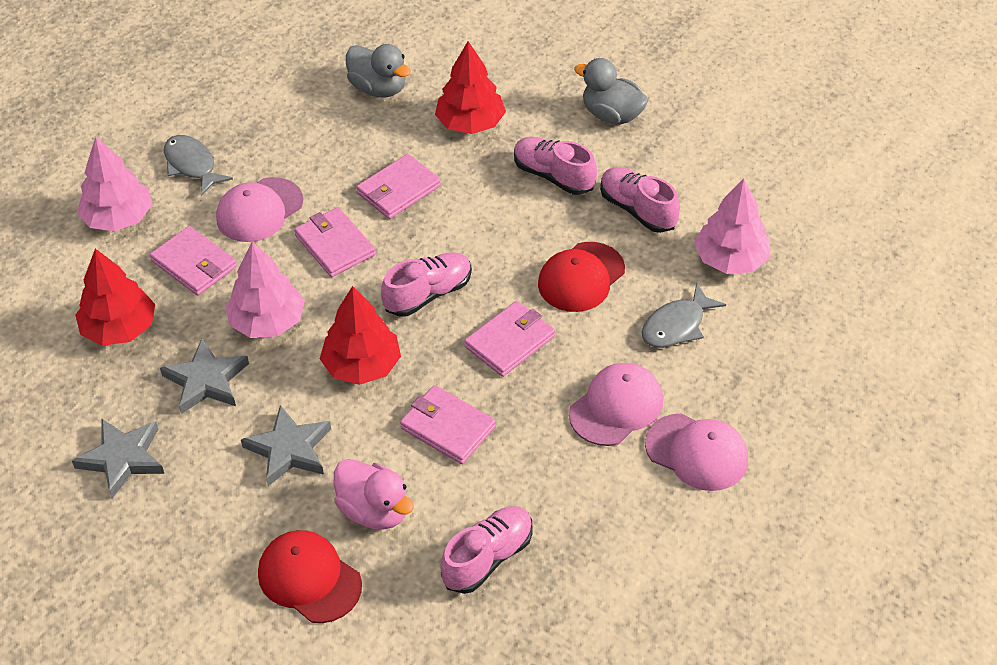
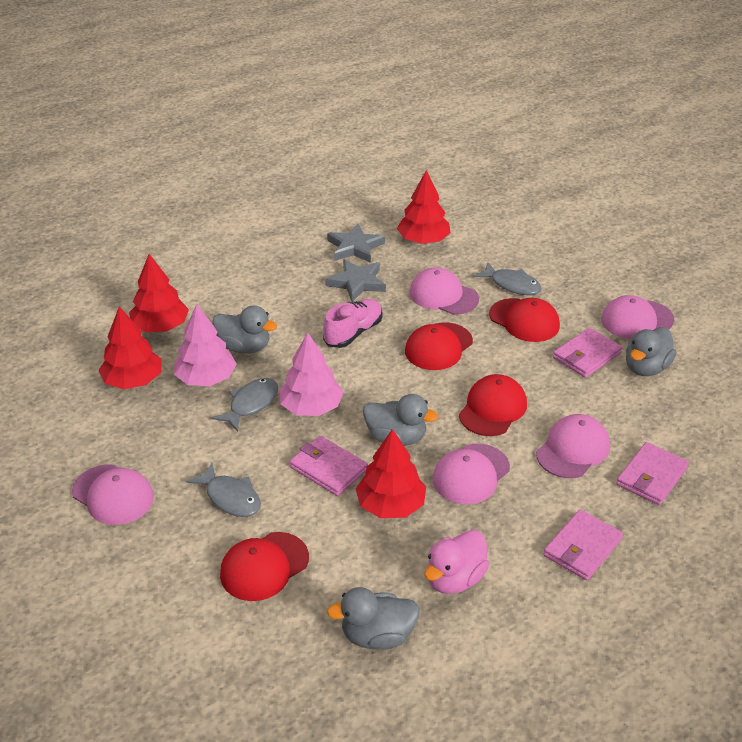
grey duck: 2 -> 4
grey fish: 2 -> 3
grey star: 3 -> 2
pink cap: 3 -> 5
pink shoe: 4 -> 1
pink tree: 3 -> 2
pink wallet: 5 -> 4
red cap: 2 -> 4
red tree: 3 -> 4

